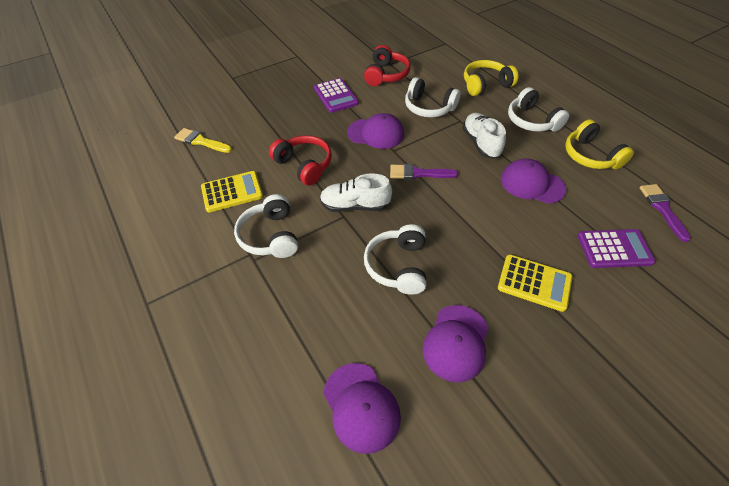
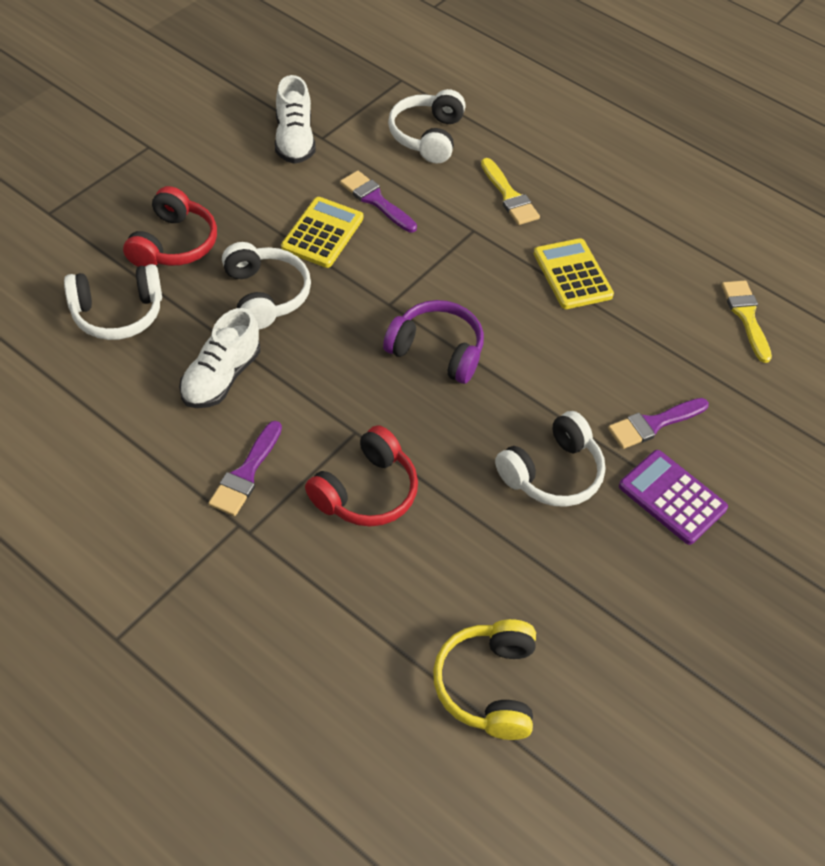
purple brush: 2 -> 3
purple calculator: 2 -> 1
purple cap: 4 -> 0
purple headphones: 0 -> 1
yellow brush: 1 -> 2
yellow headphones: 2 -> 1

